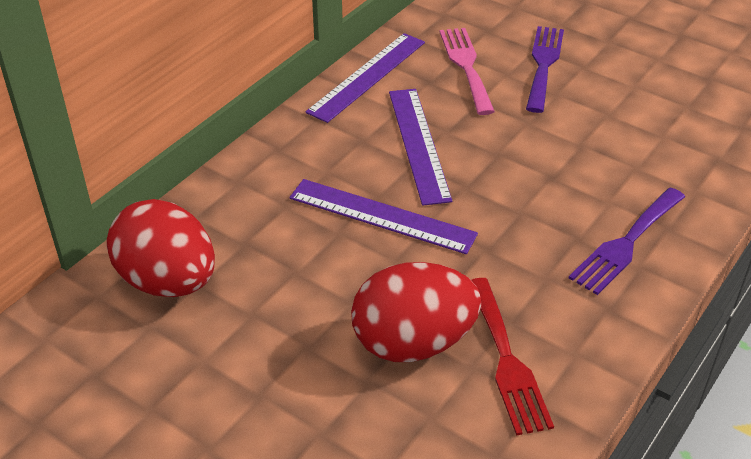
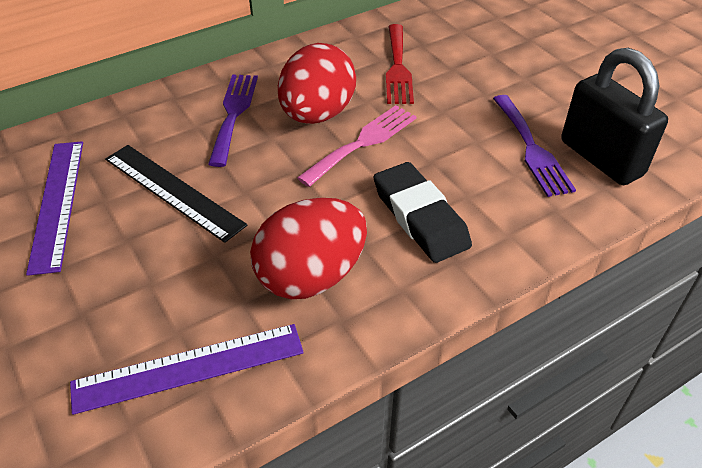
black eraser: 0 -> 1
black padlock: 0 -> 1
black ruler: 0 -> 1
purple ruler: 3 -> 2

